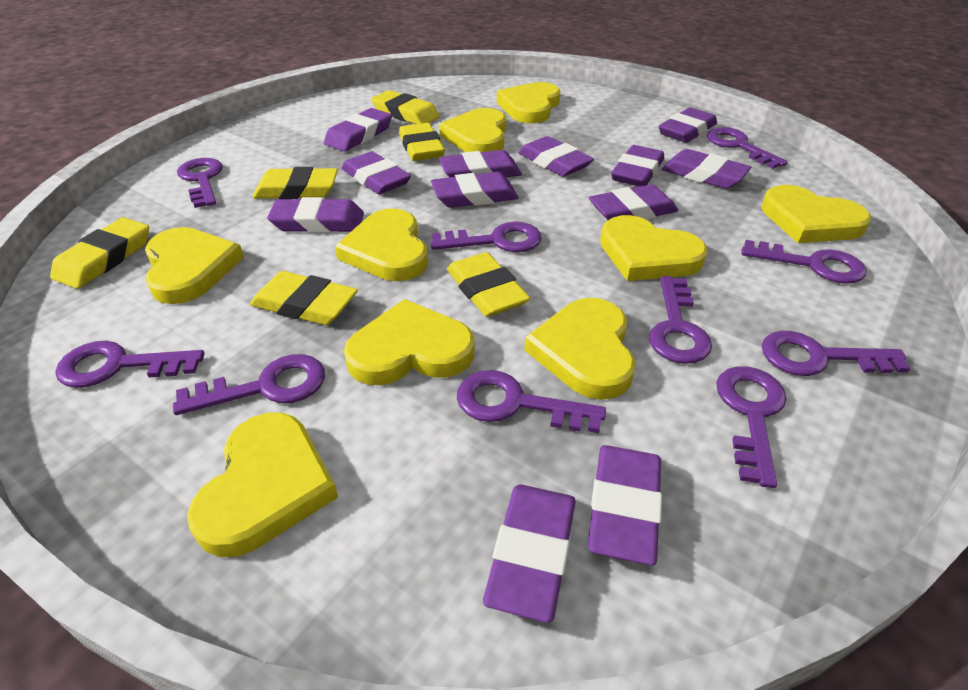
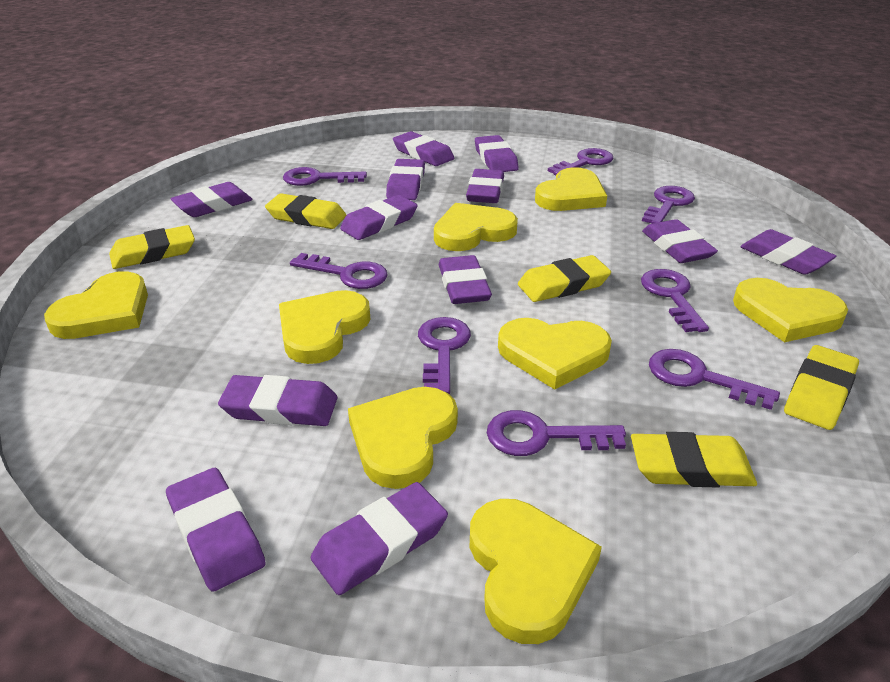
purple key: 10 -> 8
yellow eraser: 6 -> 5
yellow heart: 9 -> 8

